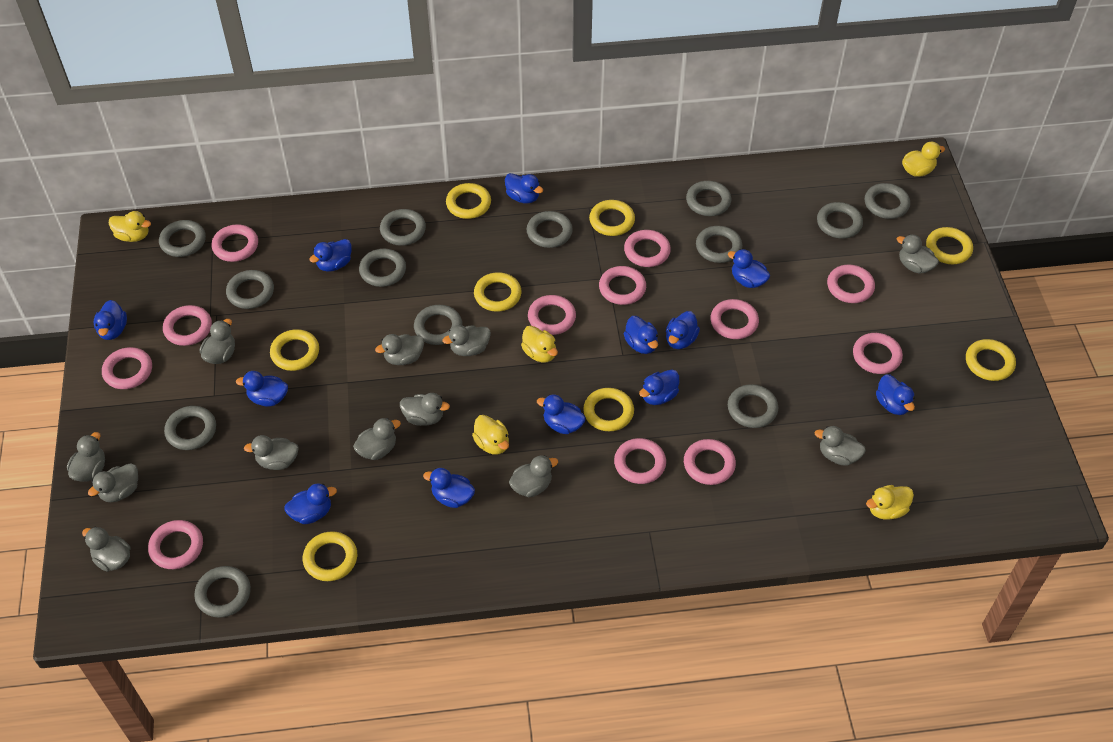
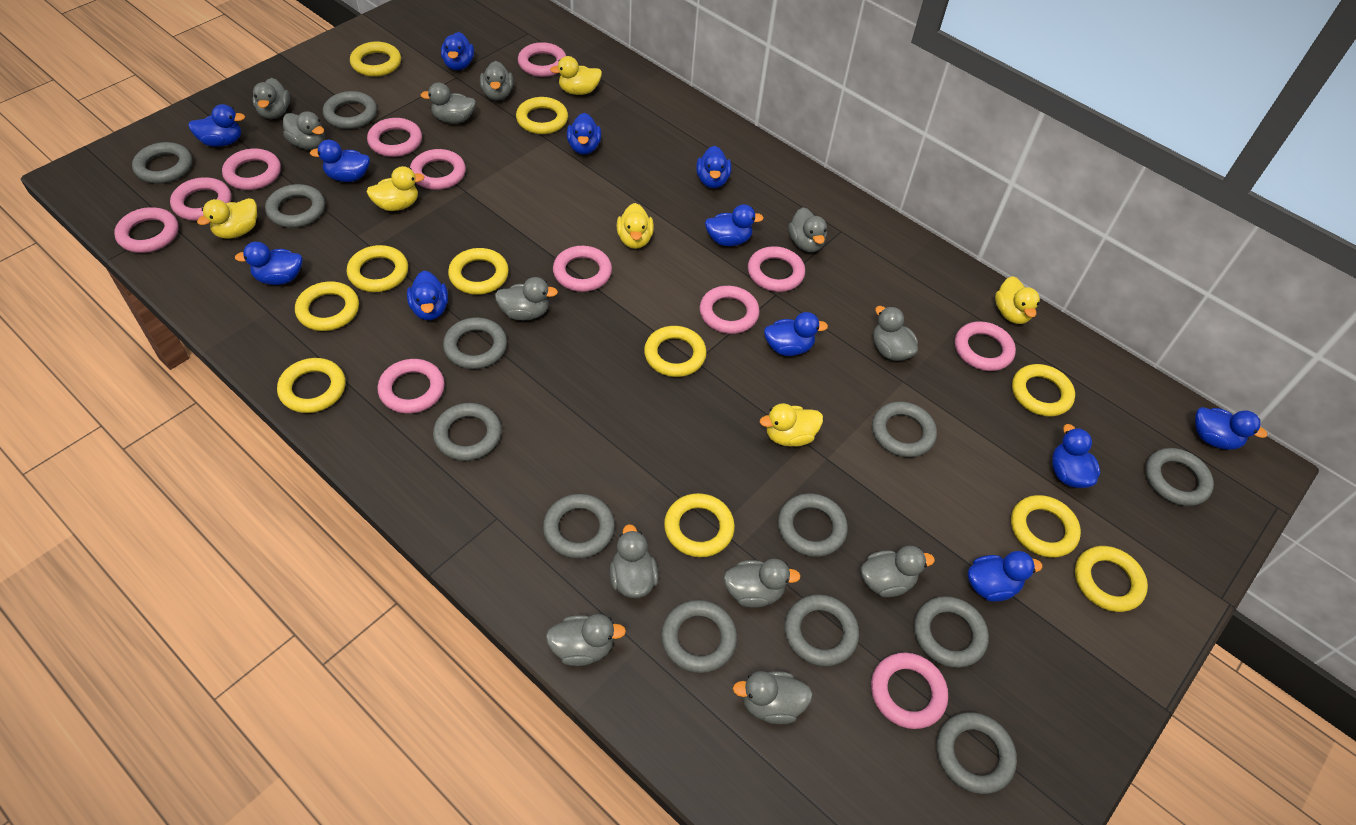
yellow duck: 5 -> 6
yellow ring: 8 -> 11

